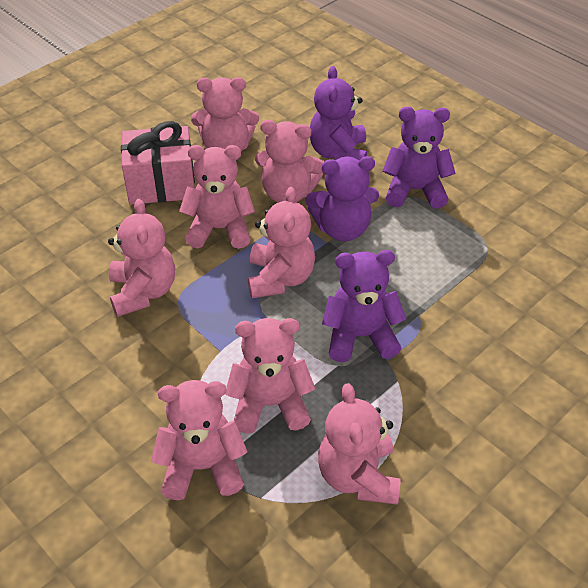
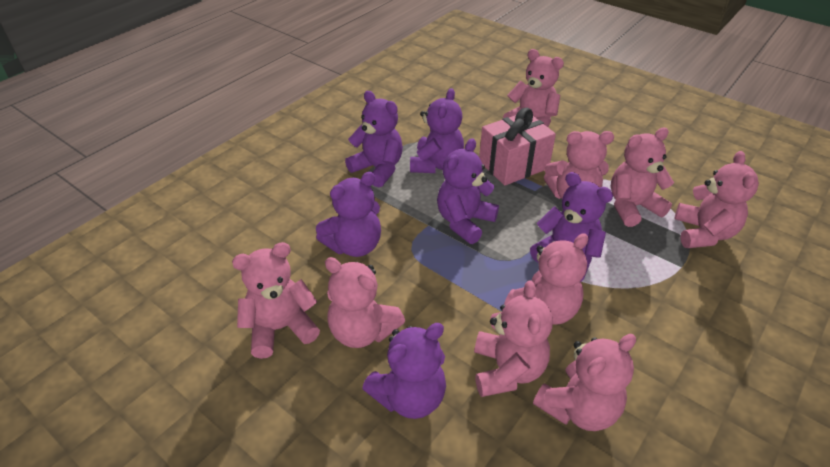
pink teddy bear: 8 -> 9
purple teddy bear: 4 -> 6

